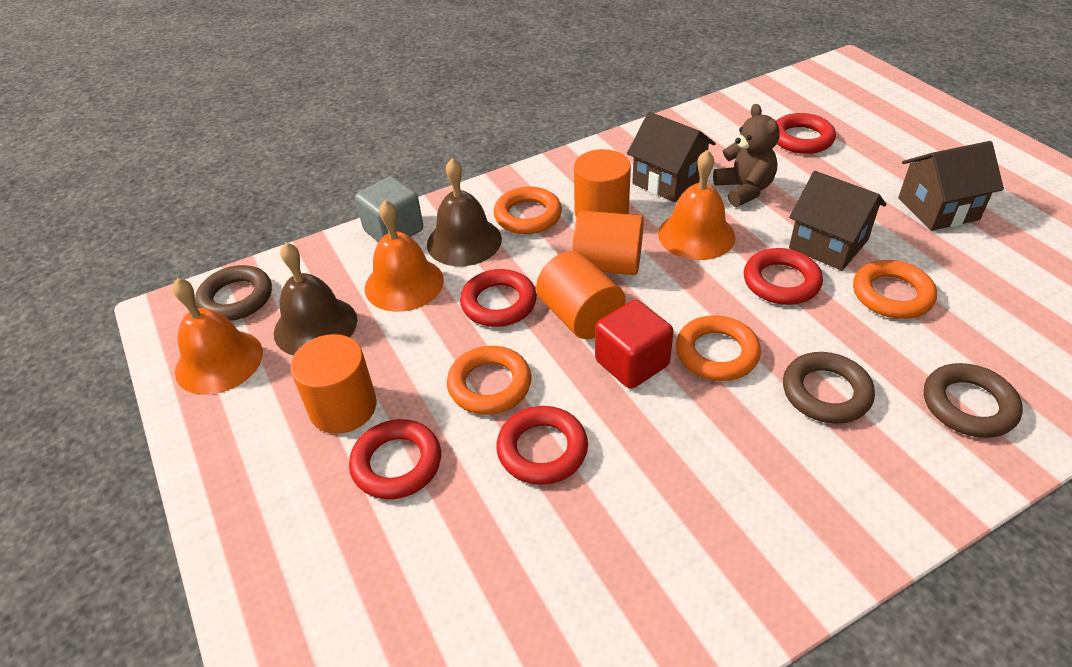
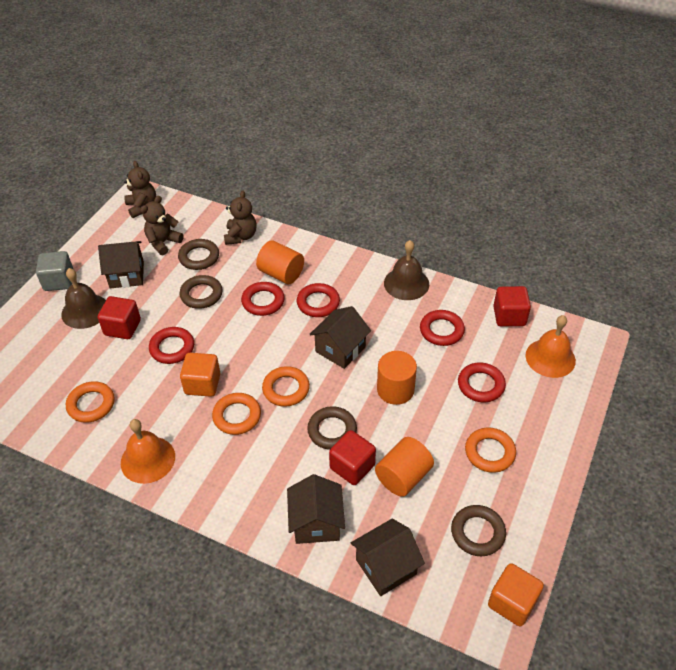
brown house: 3 -> 4
brown ring: 3 -> 4
brown teddy bear: 1 -> 3
orange bell: 3 -> 2
orange cube: 0 -> 2
orange cylinder: 4 -> 3
red cube: 1 -> 3

